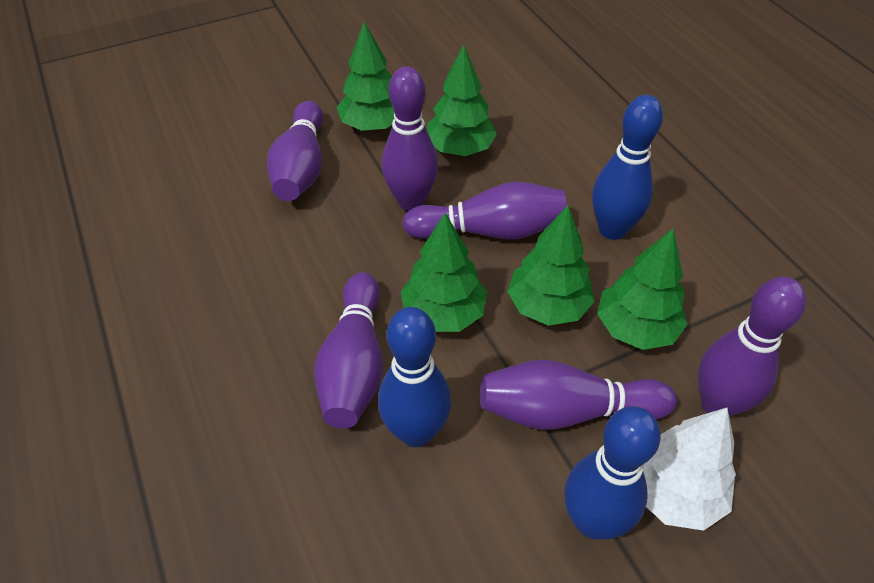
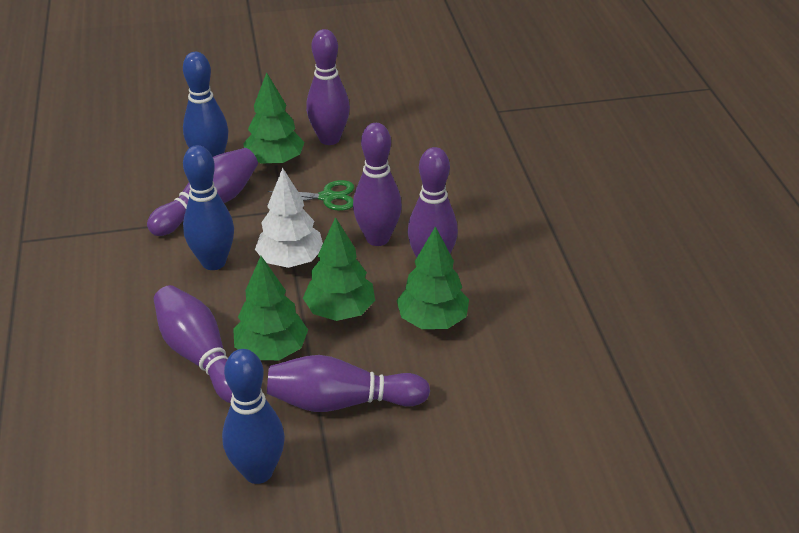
green scissors: 0 -> 1
green tree: 5 -> 4

